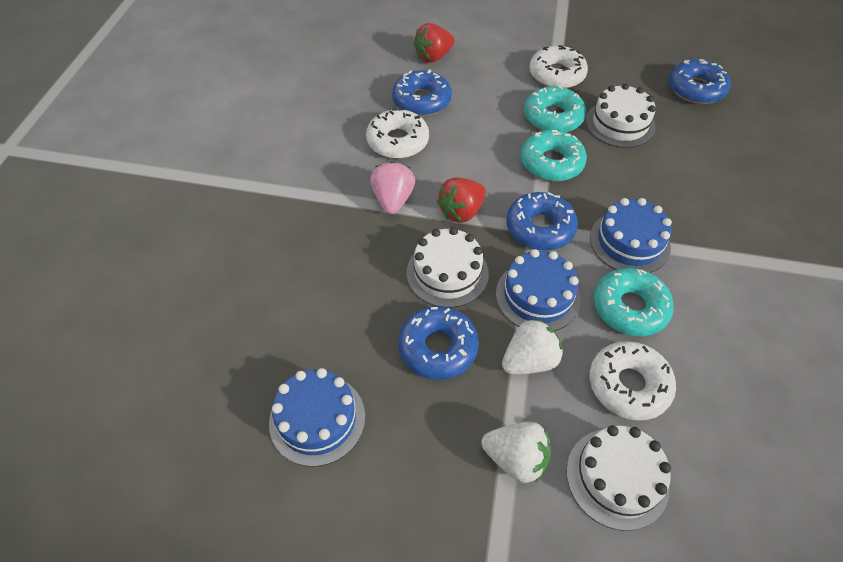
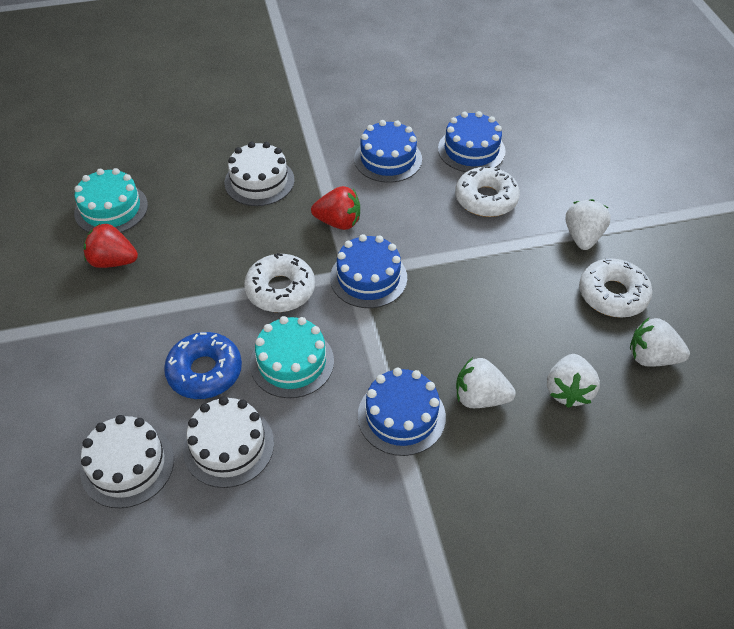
blue cake: 3 -> 4
blue donut: 4 -> 1
pink strawberry: 1 -> 0
turquoise cake: 0 -> 2
turquoise donut: 3 -> 0
white strawberry: 2 -> 4

